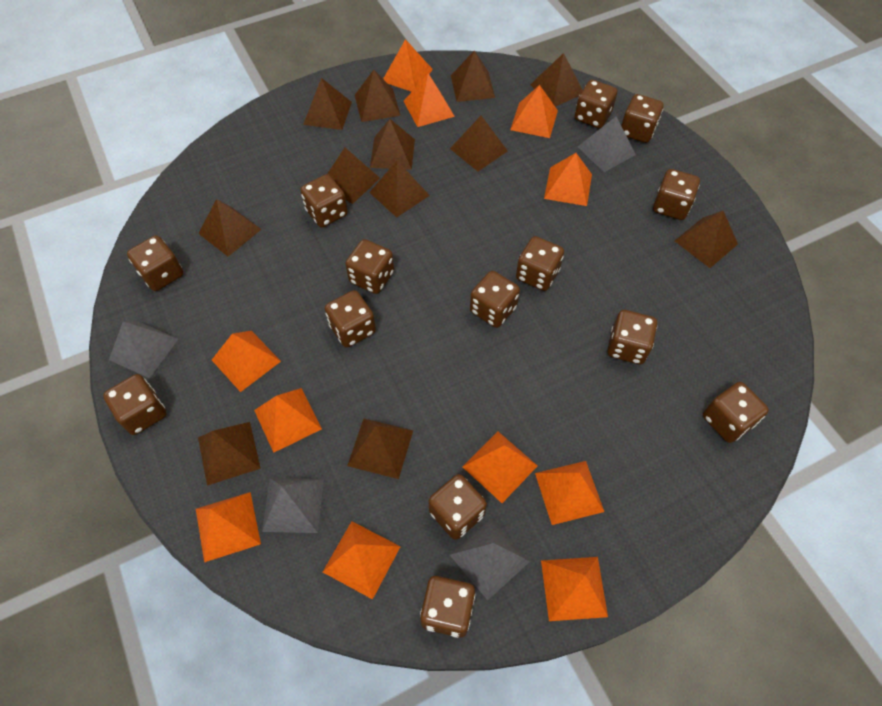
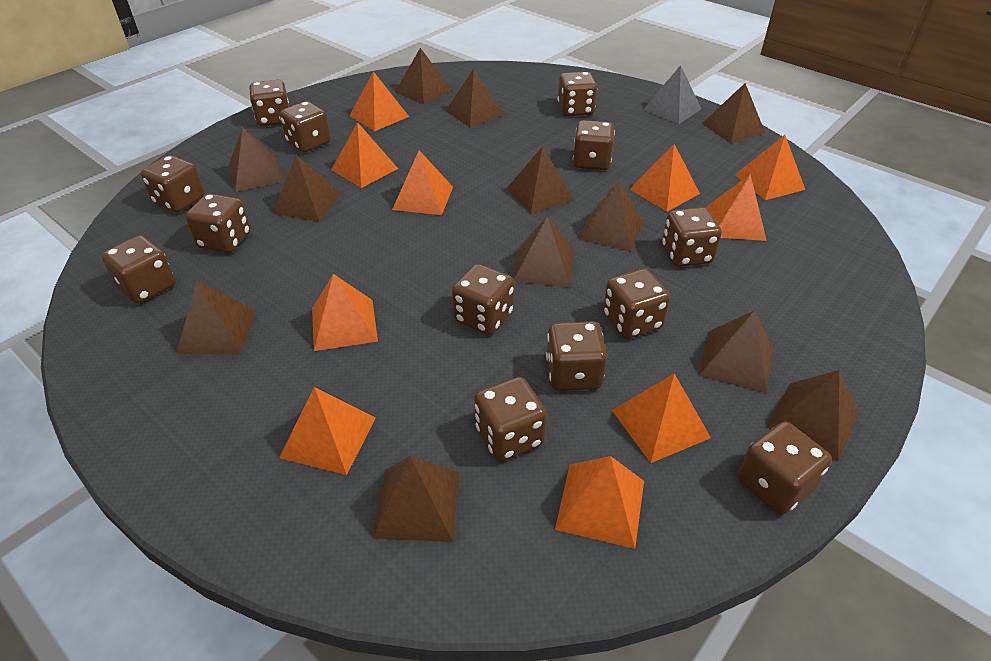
brown dice: 14 -> 13
grey pyramid: 4 -> 1
orange pyramid: 11 -> 10

